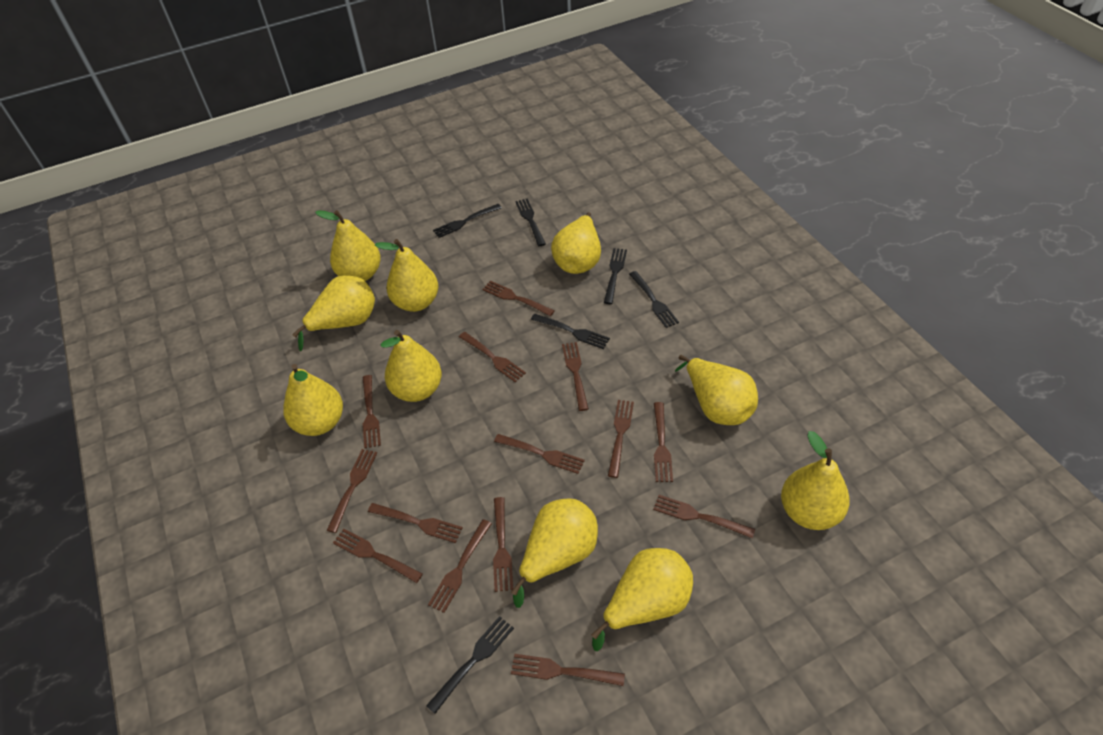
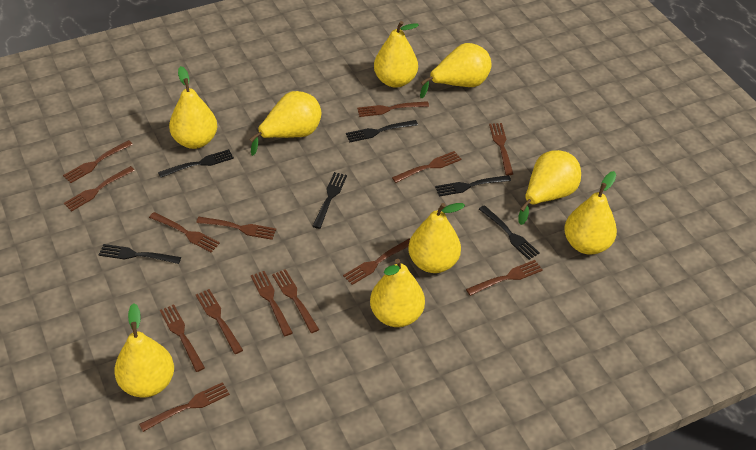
yellow pear: 10 -> 9

